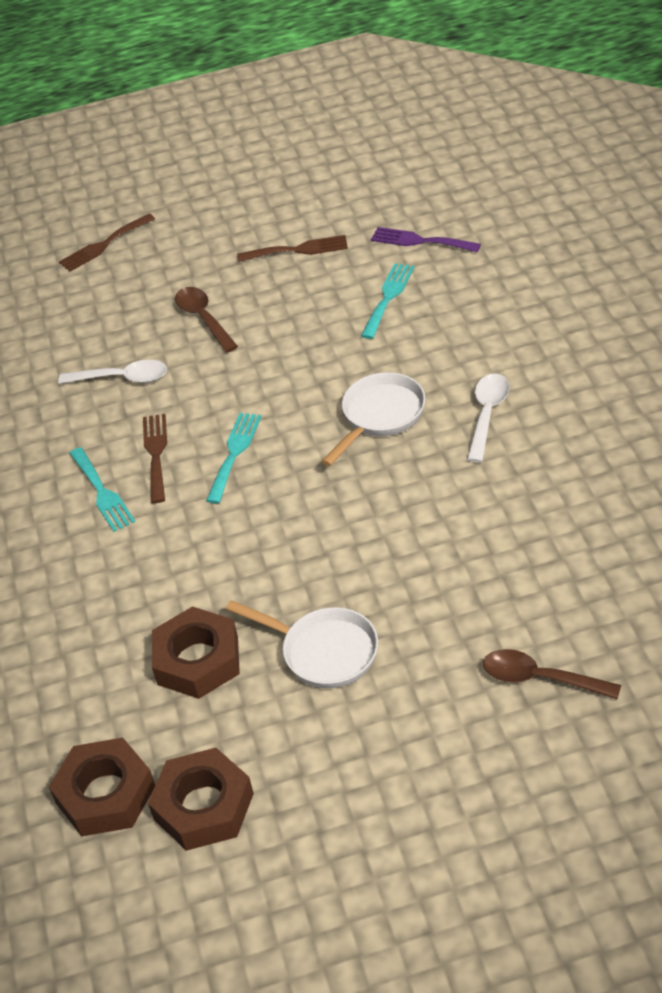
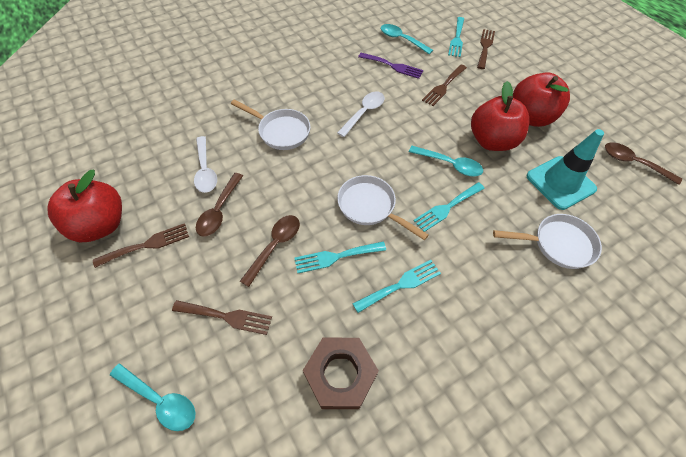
brown fork: 3 -> 4
brown nut: 3 -> 1
brown spoon: 2 -> 3
red apple: 0 -> 3
turquoise fork: 3 -> 4
turquoise spoon: 0 -> 3
turquoise traffic cone: 0 -> 1
white pan: 2 -> 3

